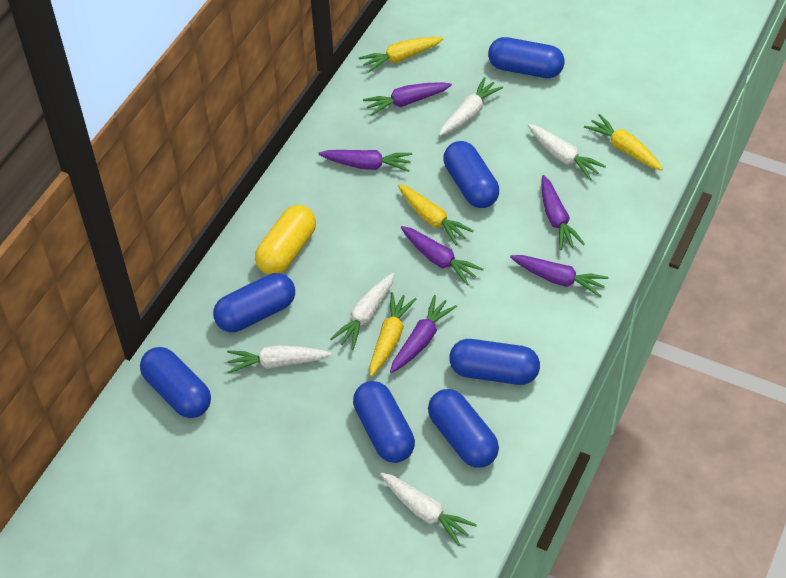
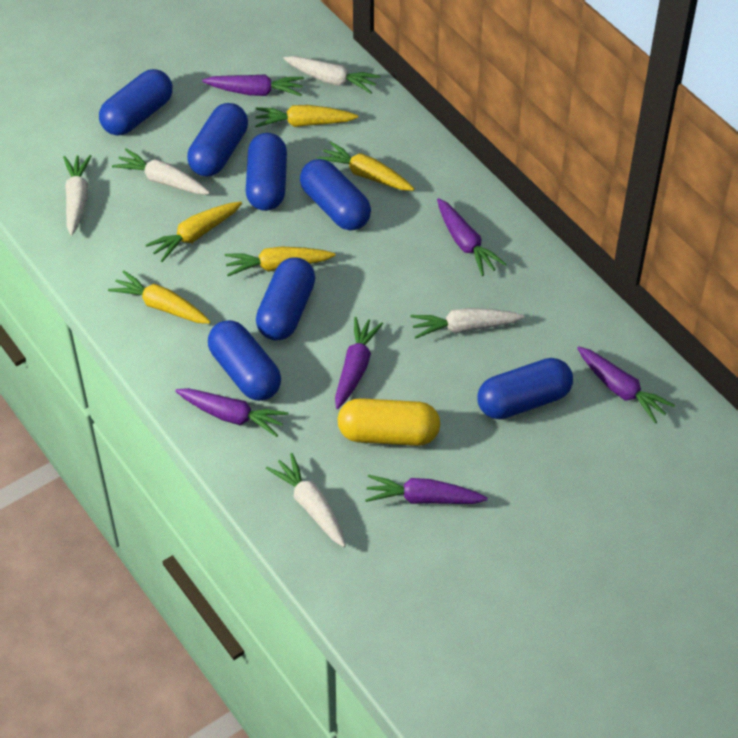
yellow carrot: 4 -> 5

